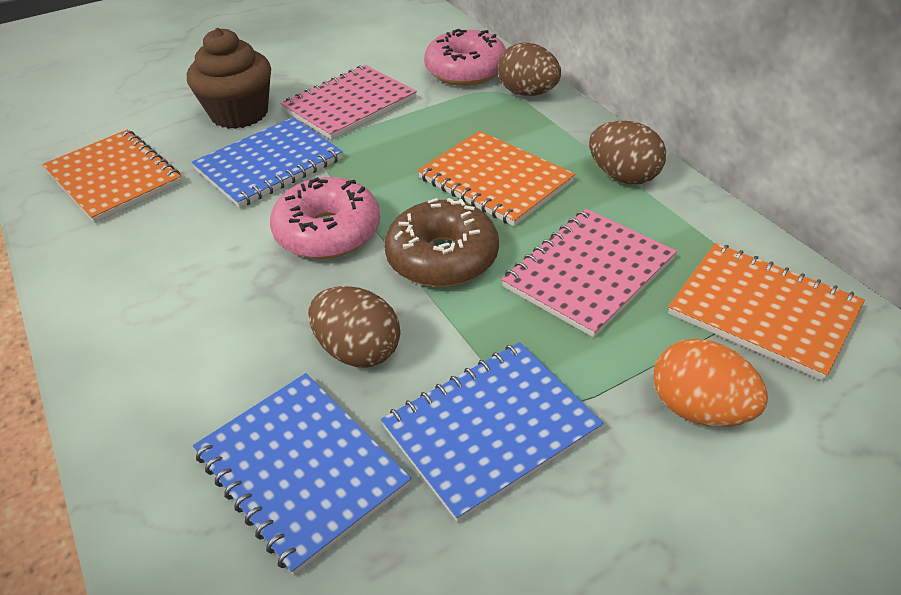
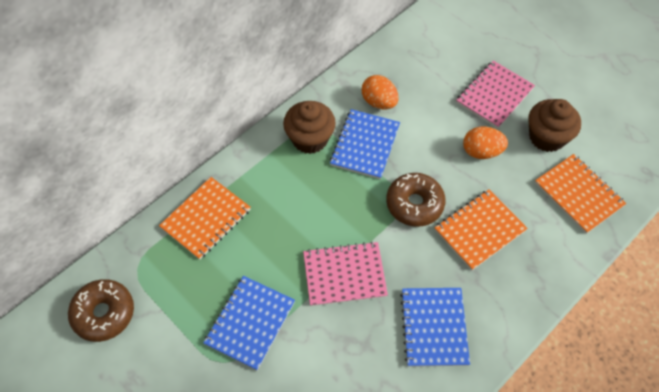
brown cupcake: 1 -> 2
brown donut: 1 -> 2
brown egg: 3 -> 0
orange egg: 1 -> 2
pink donut: 2 -> 0

